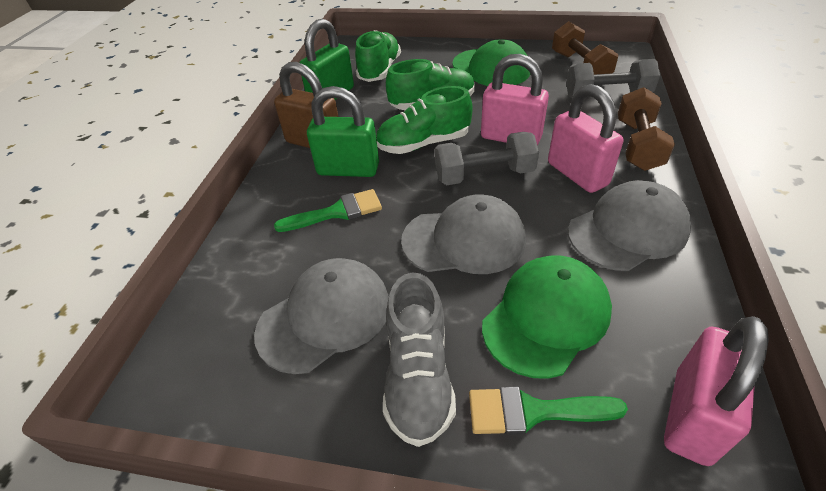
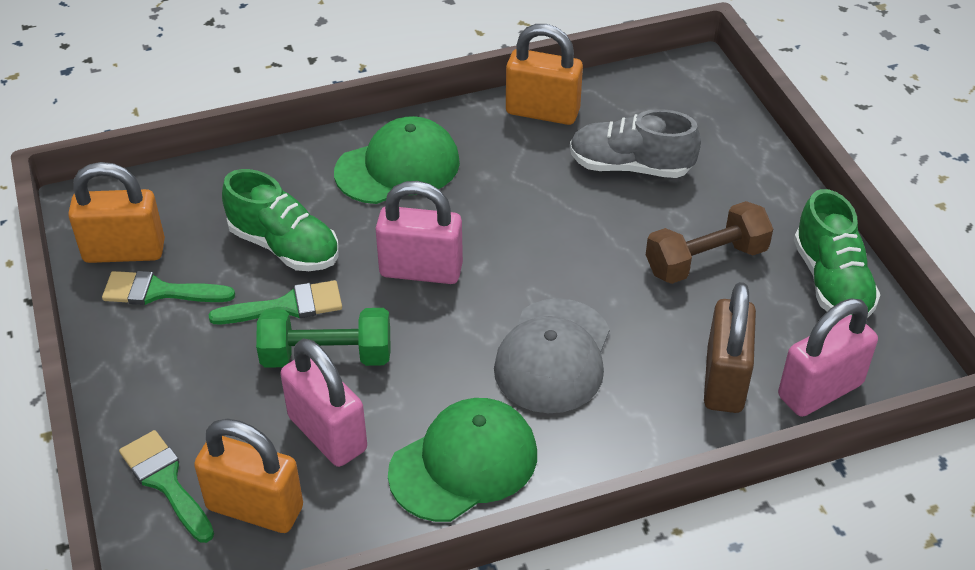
brown dumbbell: 2 -> 1
green brush: 2 -> 3
green dumbbell: 0 -> 1
green padlock: 2 -> 0
green shoe: 3 -> 2
grey cap: 3 -> 1
grey dumbbell: 2 -> 0
orange padlock: 0 -> 3

